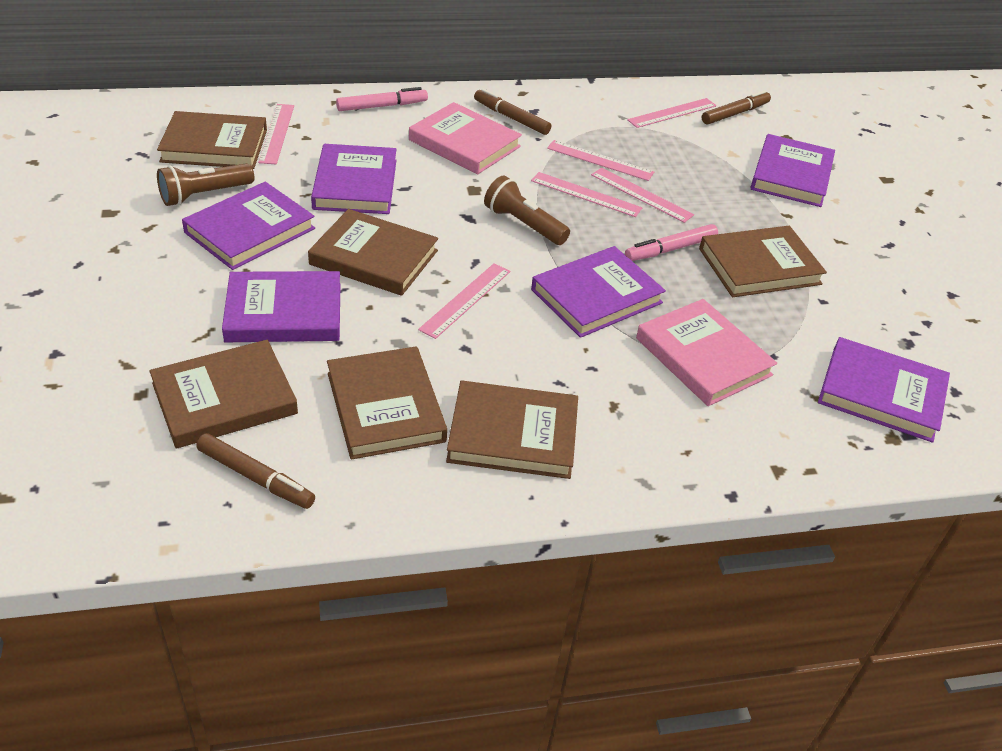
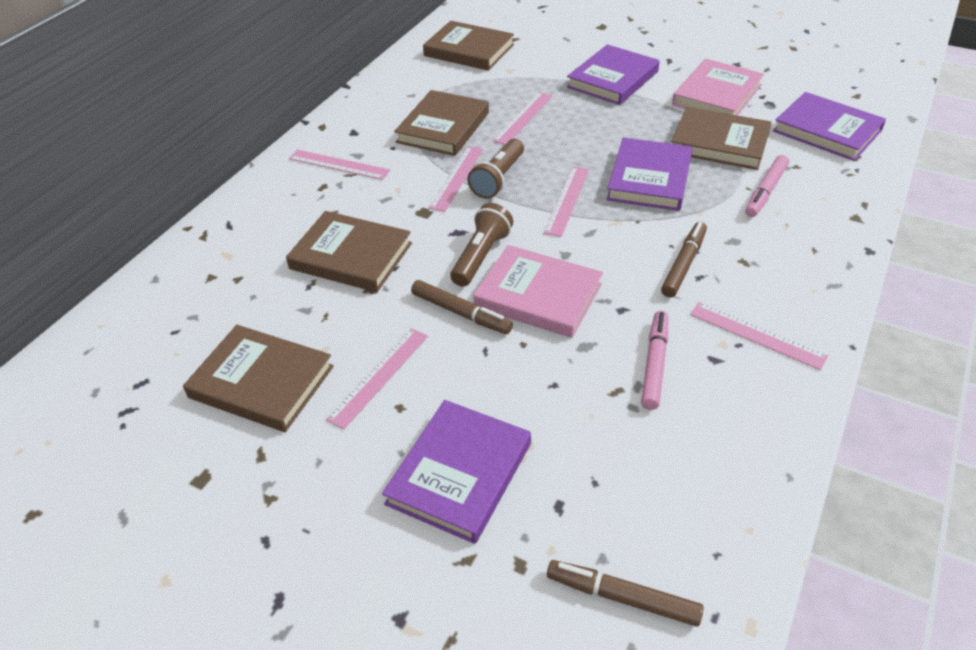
brown book: 6 -> 5
purple book: 6 -> 4

